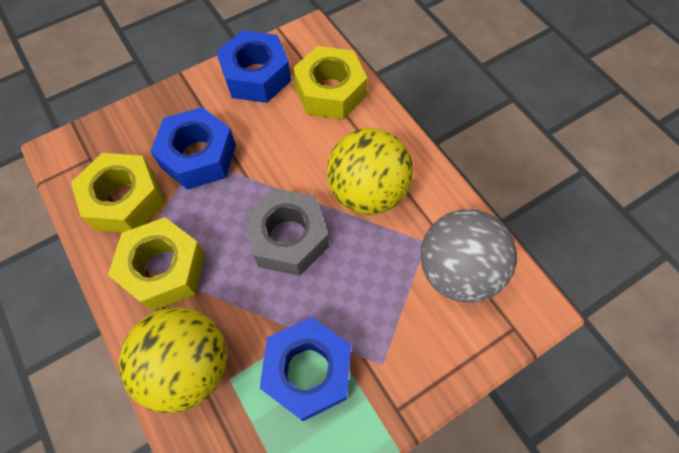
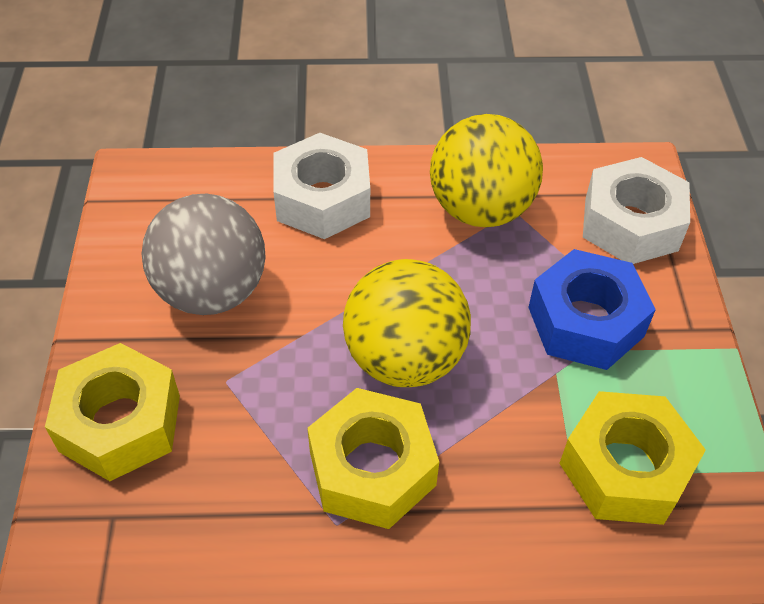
blue nut: 3 -> 1
grey nut: 1 -> 0
white nut: 0 -> 2

